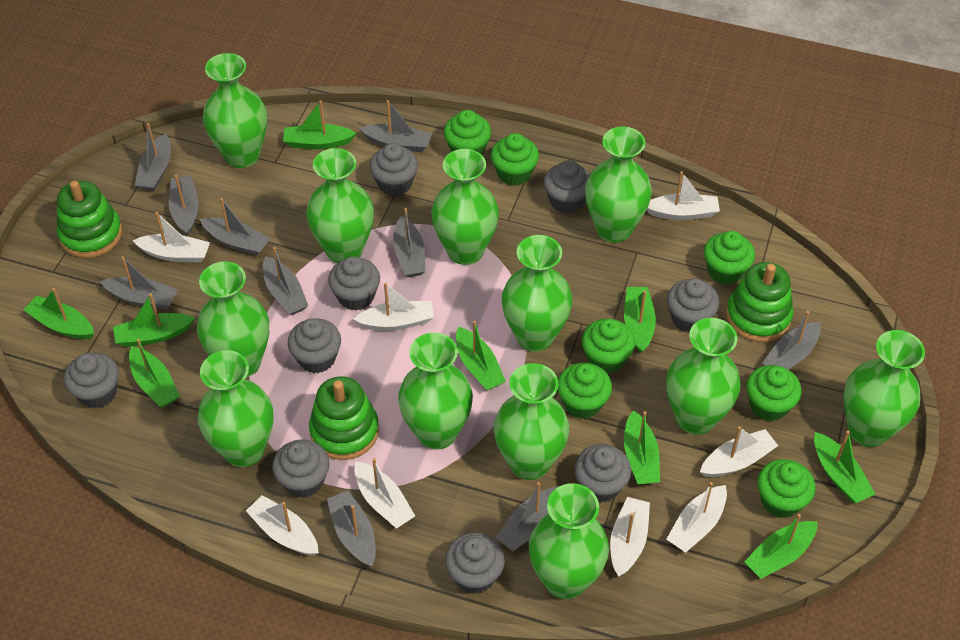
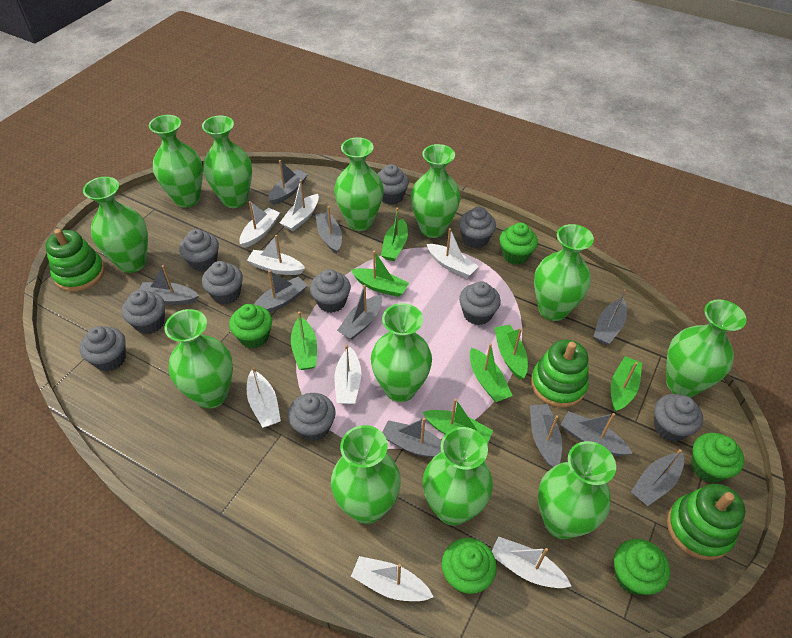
green boat: 9 -> 7
green cupcake: 7 -> 5
grey cupcake: 9 -> 10

